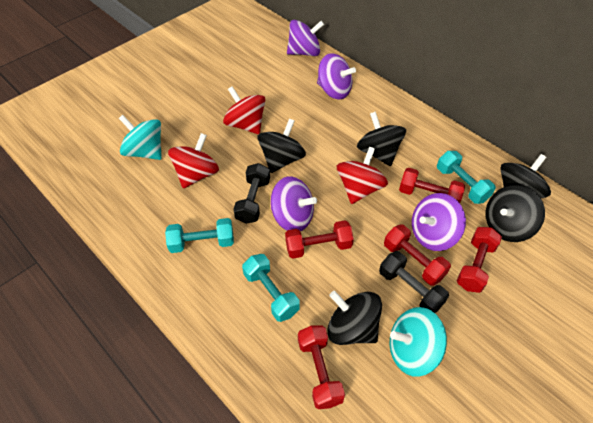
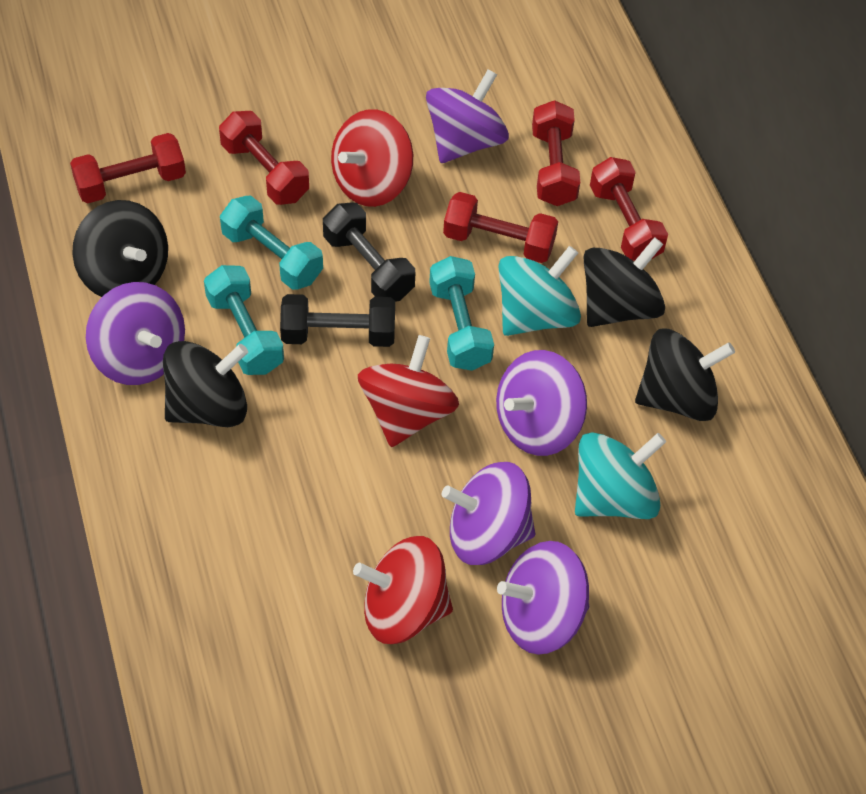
black spinning top: 5 -> 4
purple spinning top: 4 -> 5

